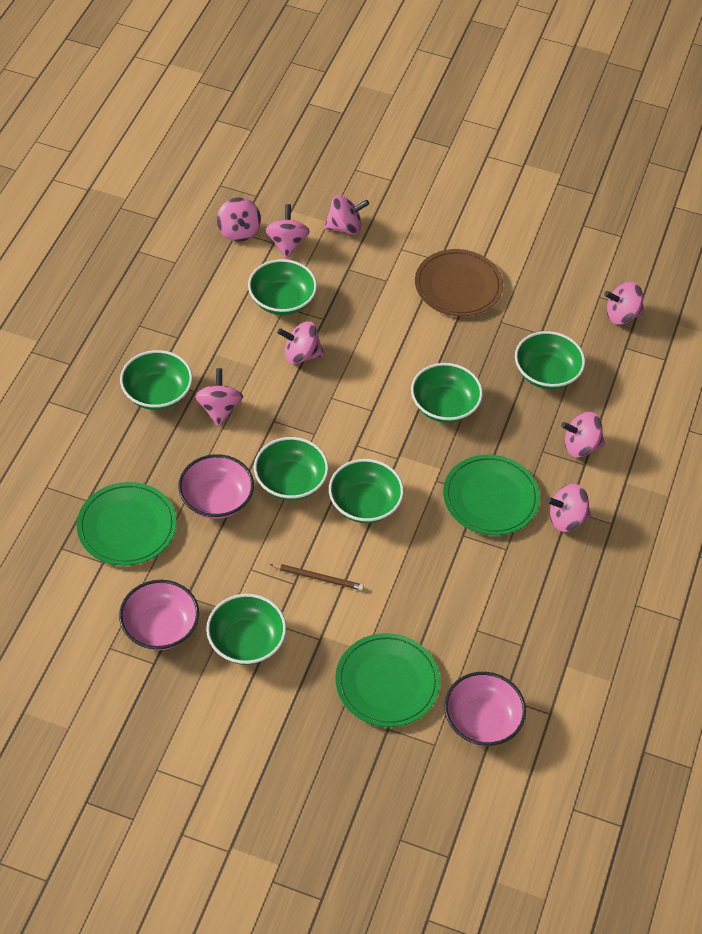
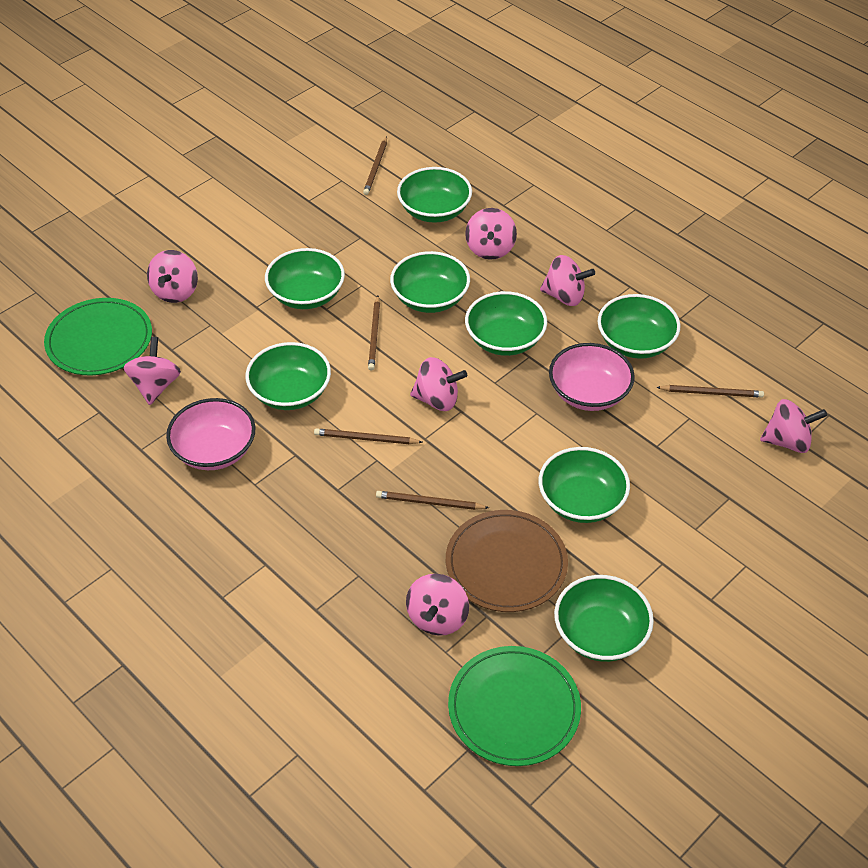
brown pencil: 1 -> 5
green bowl: 7 -> 8
green plate: 3 -> 2
pink bowl: 3 -> 2
pink spinning top: 8 -> 7

